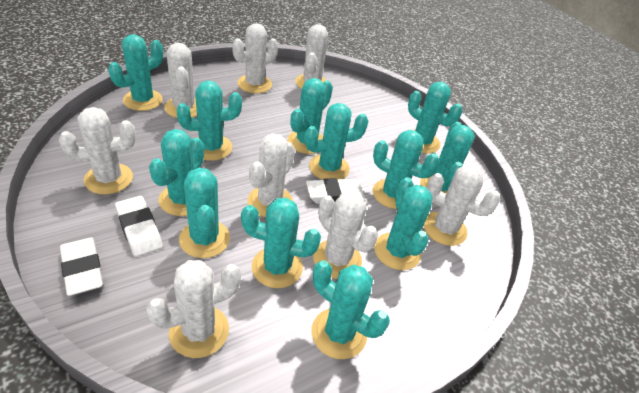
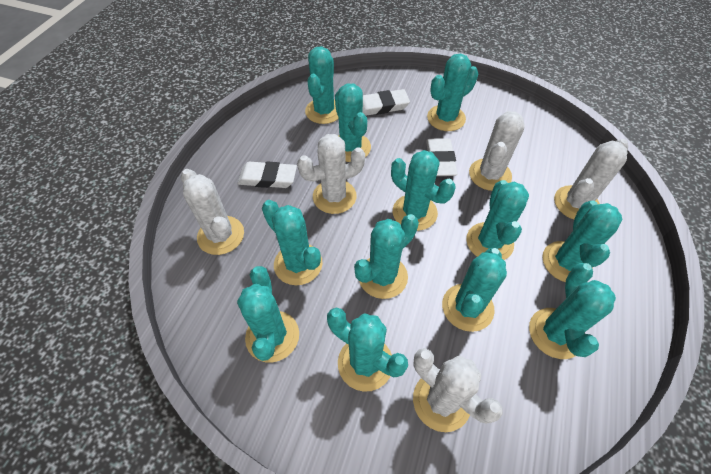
white cactus: 8 -> 5

